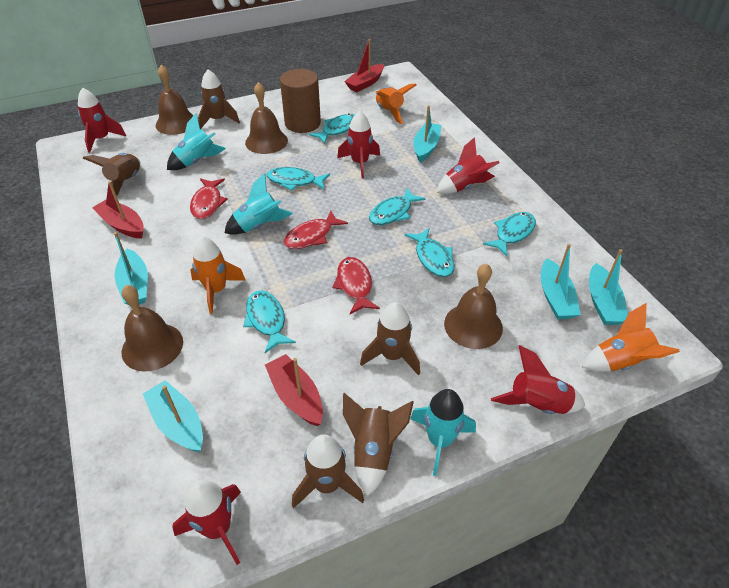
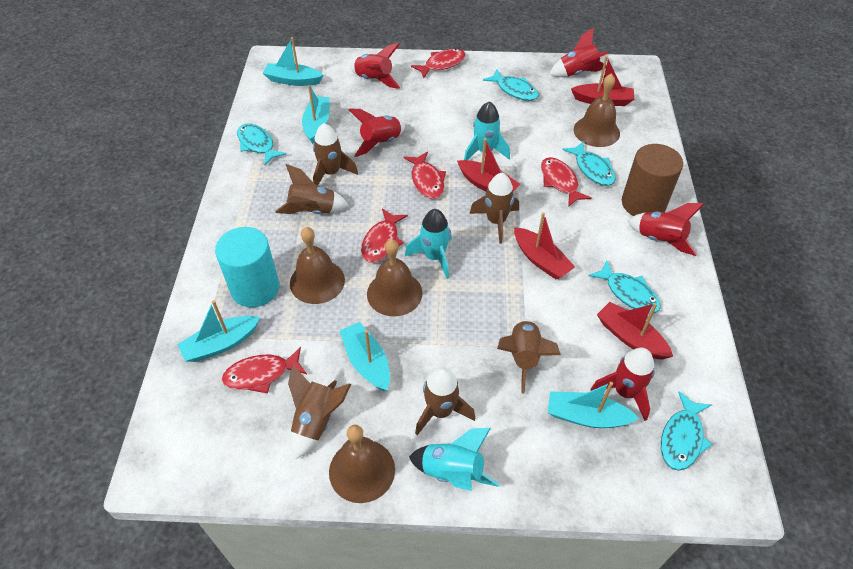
brown rocket: 5 -> 6
orange rocket: 3 -> 0
red boat: 3 -> 4
red fish: 3 -> 5
turquoise cylinder: 0 -> 1
turquoise fish: 6 -> 5

